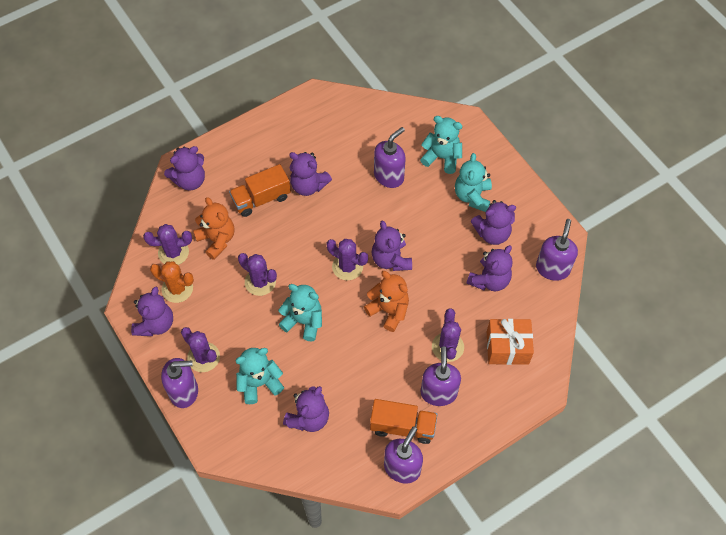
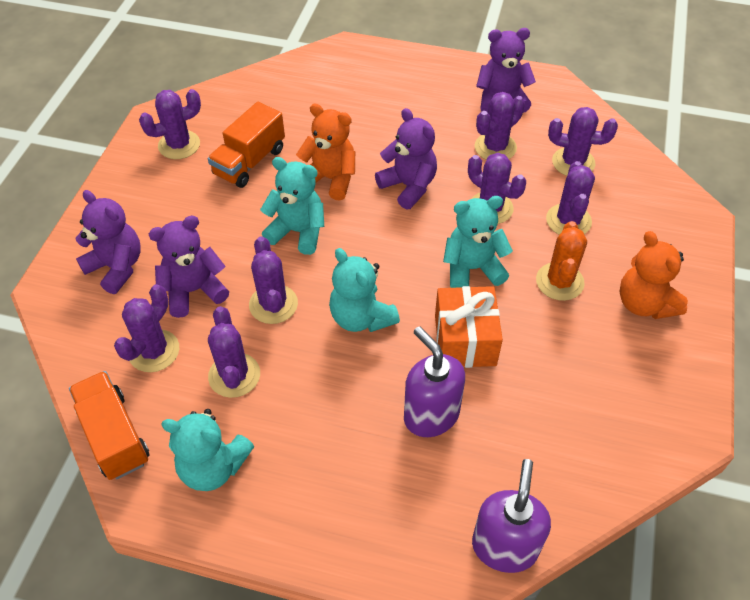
purple cactus: 5 -> 8
purple soap dispenser: 5 -> 2
purple teddy bear: 7 -> 4

